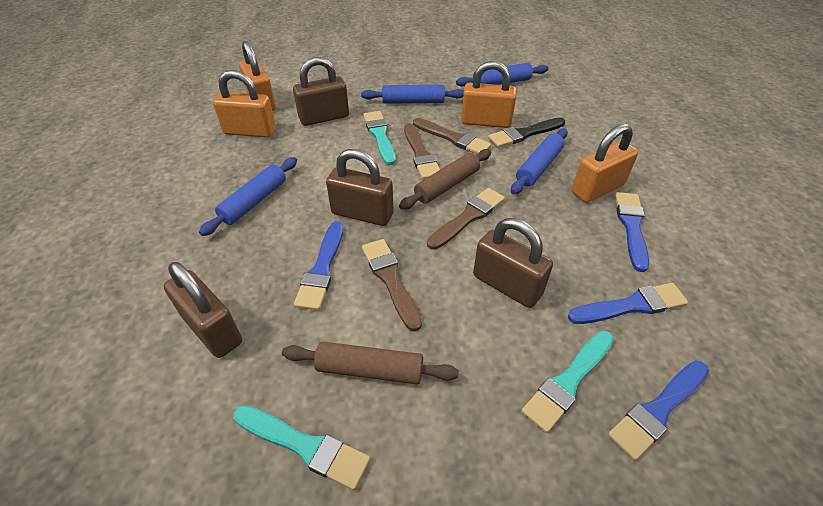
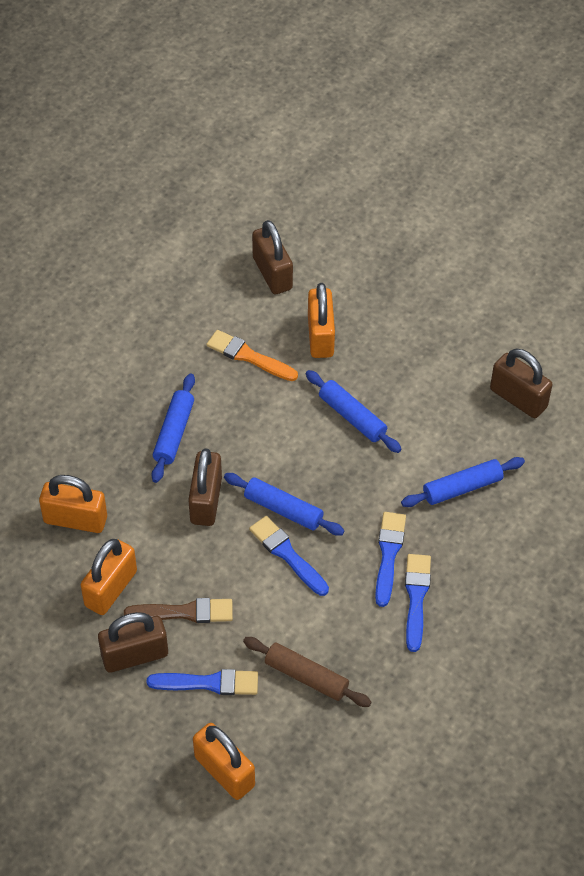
black brush: 1 -> 0
brown brush: 4 -> 1
brown rolling pin: 2 -> 1
orange brush: 0 -> 1
turquoise brush: 3 -> 0

